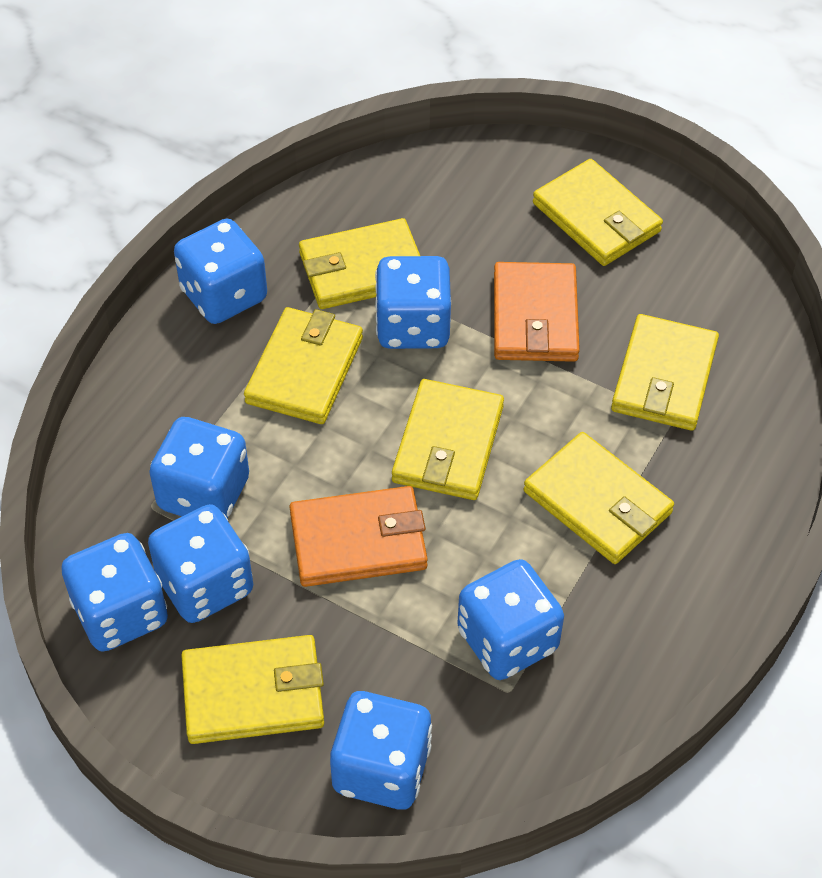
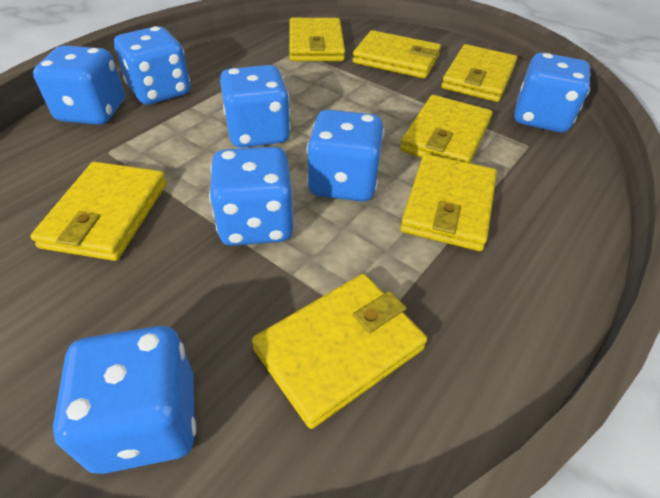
orange wallet: 2 -> 0

